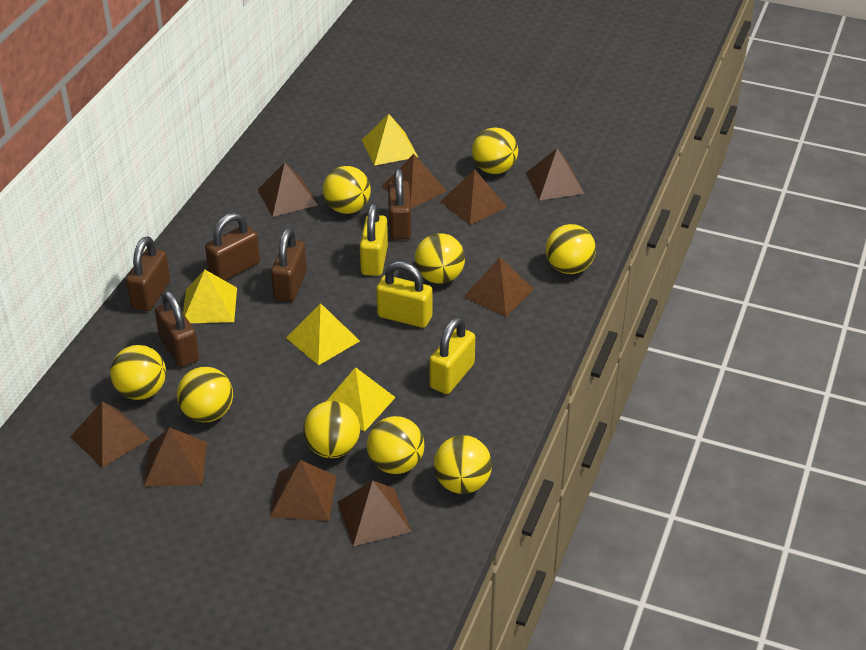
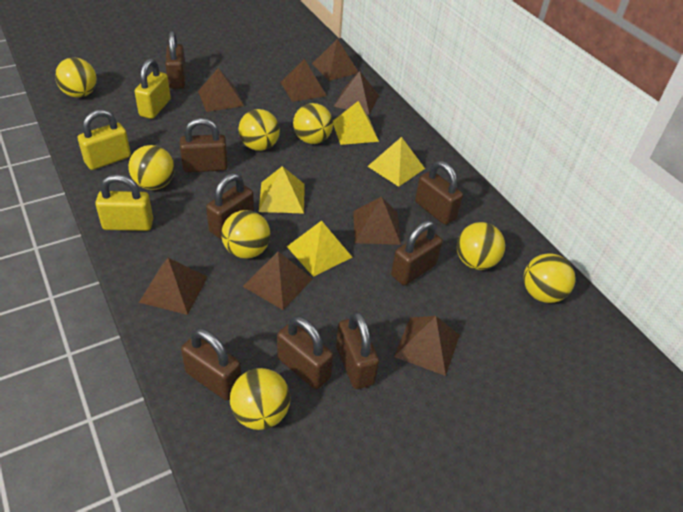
brown padlock: 5 -> 8
brown pyramid: 9 -> 8
yellow ball: 9 -> 8

